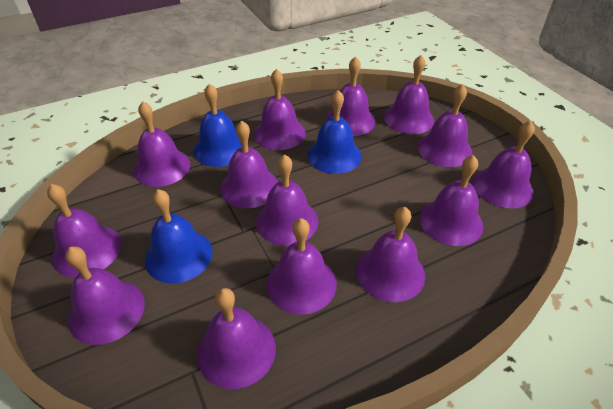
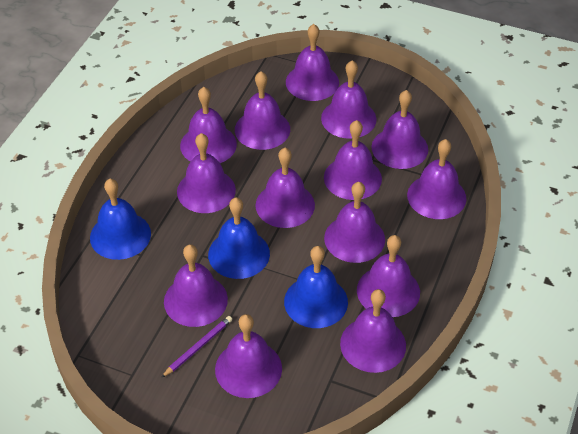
purple pencil: 0 -> 1

